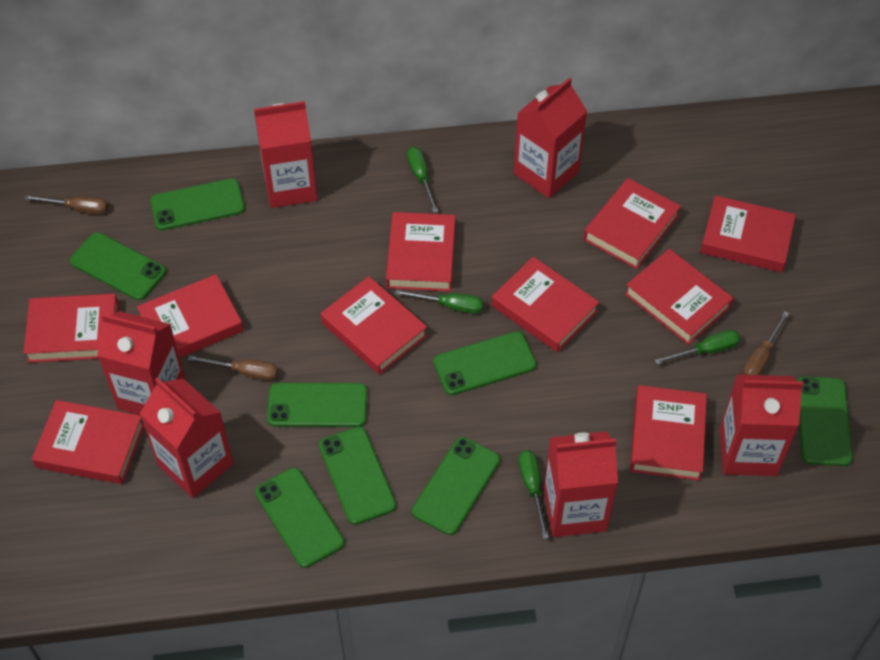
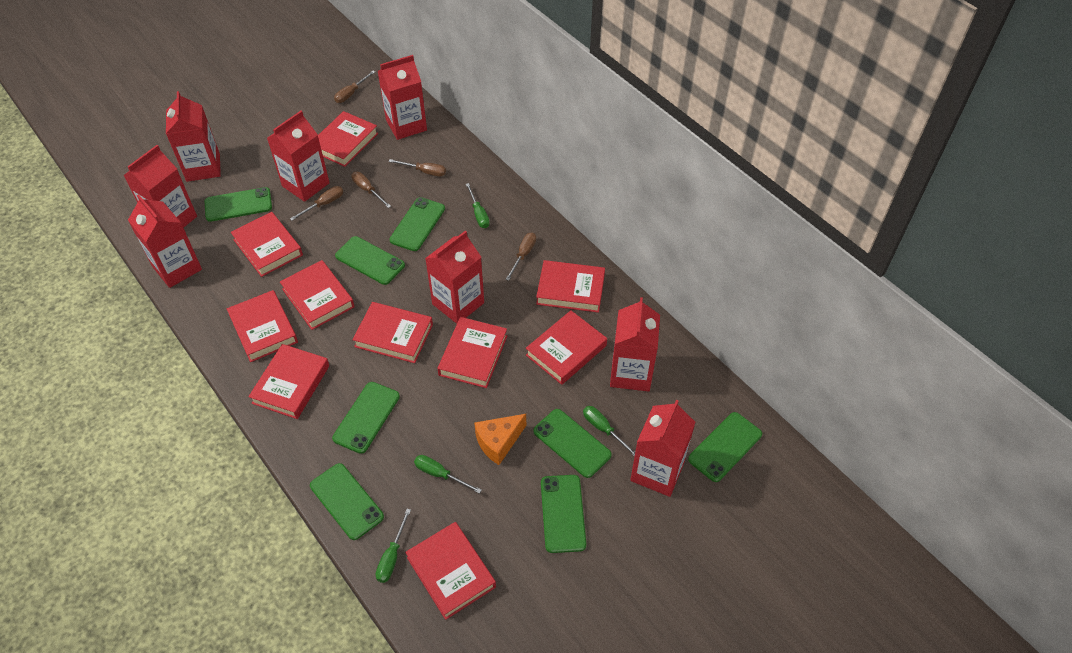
brown screwdriver: 3 -> 5
orange cheese: 0 -> 1
red carton: 6 -> 8

